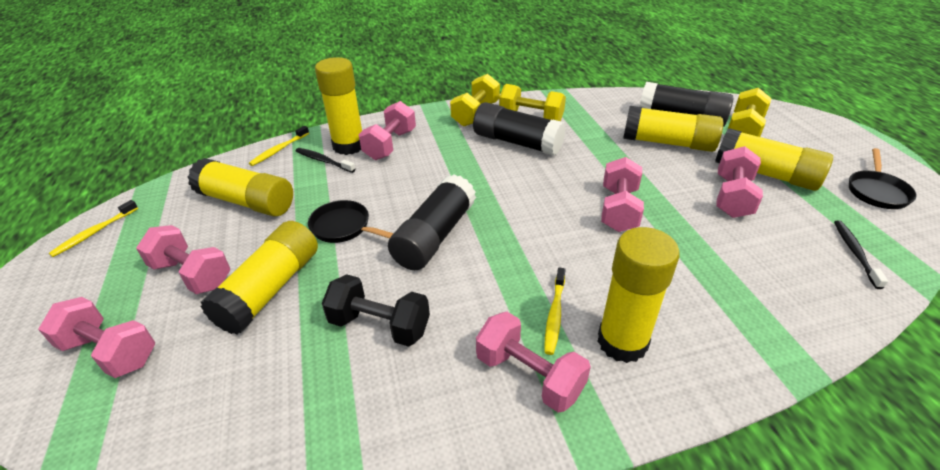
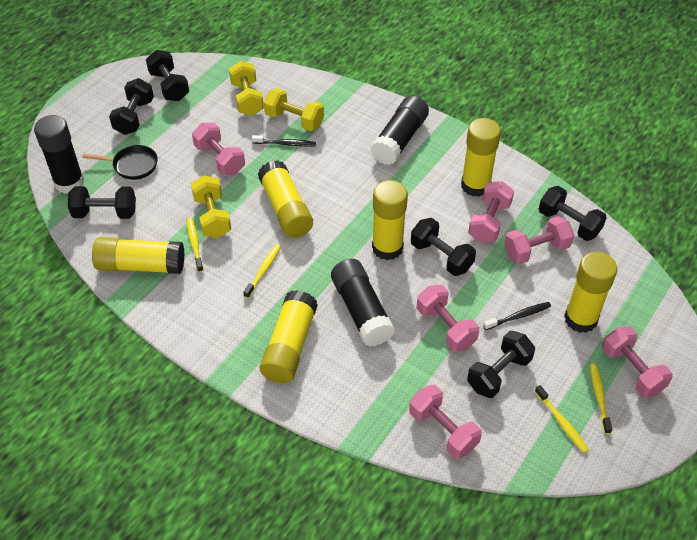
black dumbbell: 1 -> 6
black pan: 2 -> 1
yellow toothbrush: 3 -> 4

